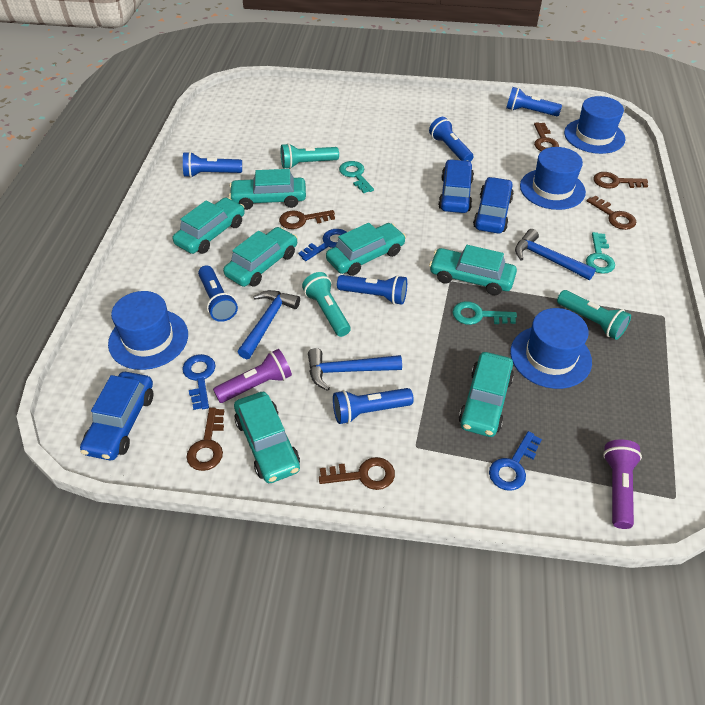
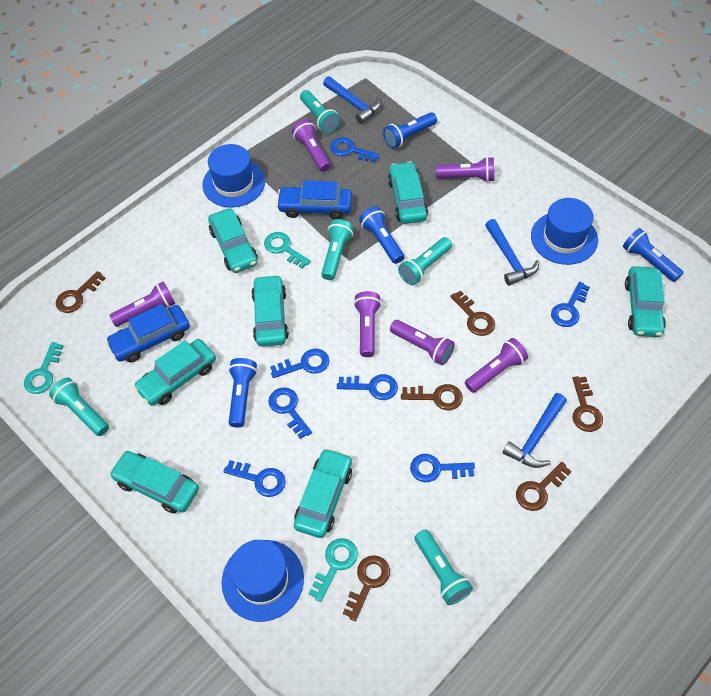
blue car: 3 -> 2
blue flashlight: 6 -> 4
blue hat: 4 -> 3
blue key: 3 -> 7
purple flashlight: 2 -> 6
turquoise flashlight: 3 -> 5

